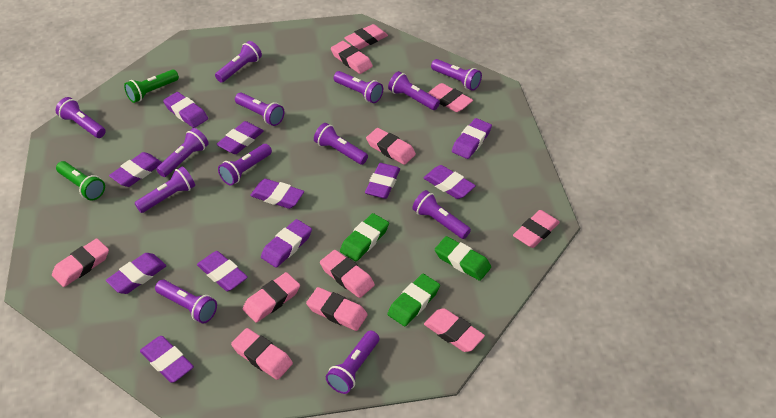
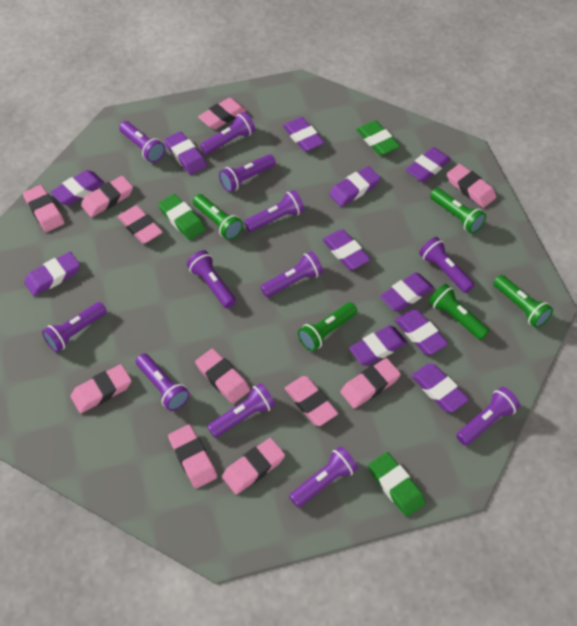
green flashlight: 2 -> 5
purple flashlight: 13 -> 12

